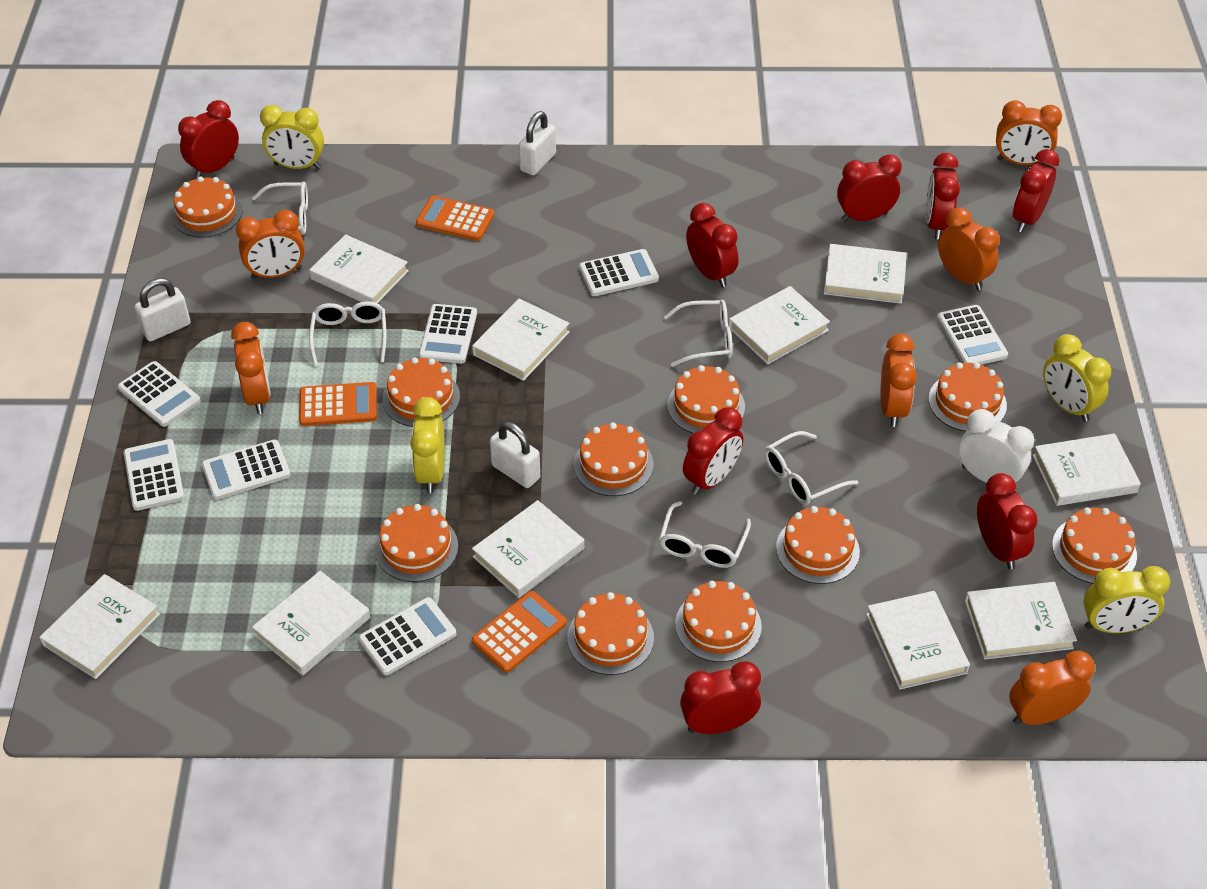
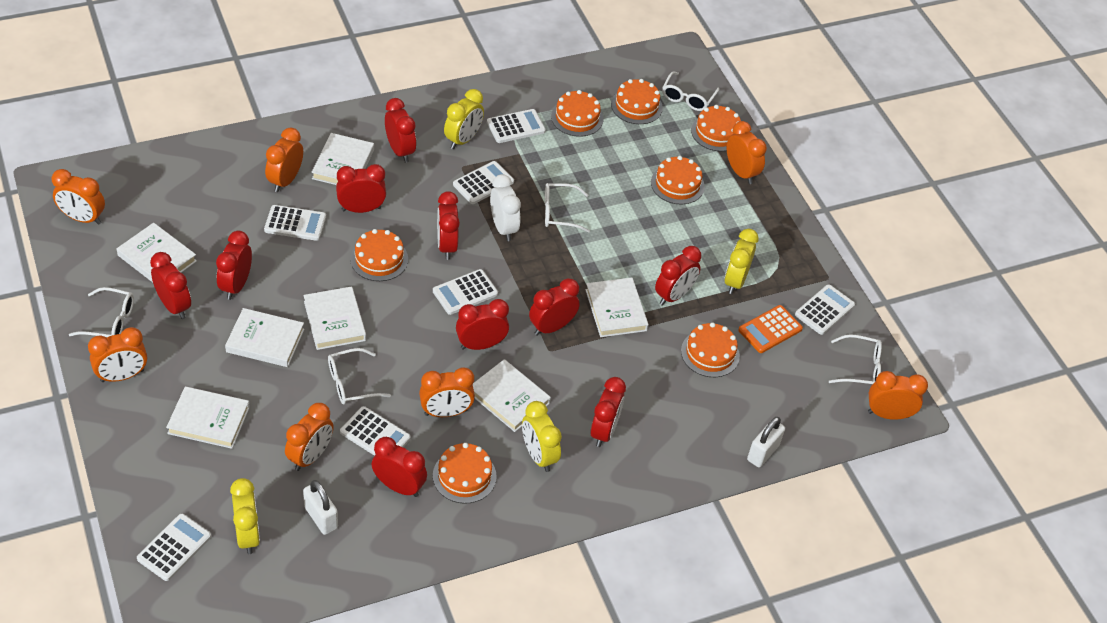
orange cake: 10 -> 7
orange calculator: 3 -> 1
orange clock: 6 -> 7
red clock: 8 -> 10
white book: 10 -> 7
white padlock: 3 -> 2

